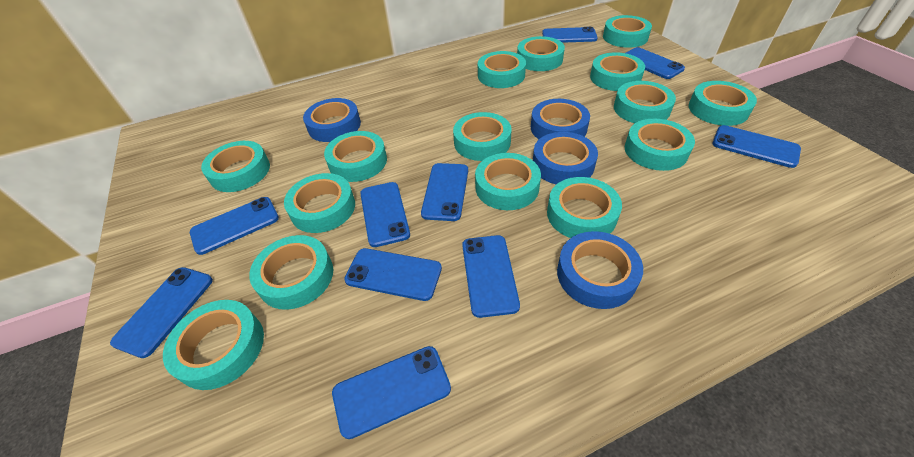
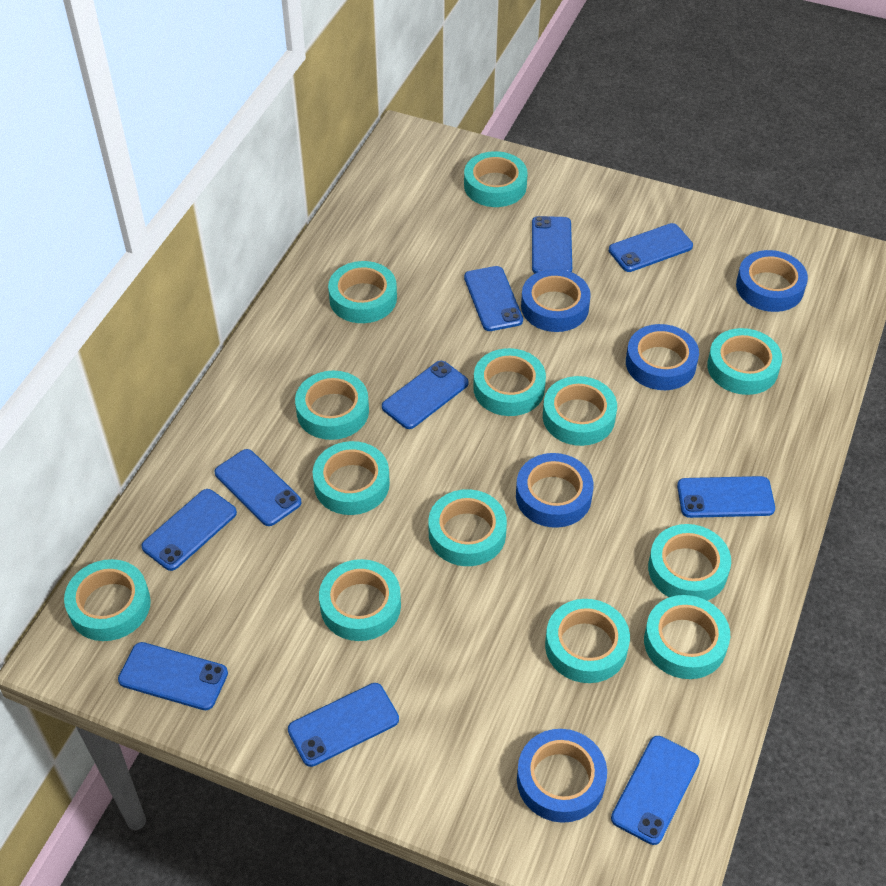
blue tape: 4 -> 5
turquoise tape: 15 -> 13

